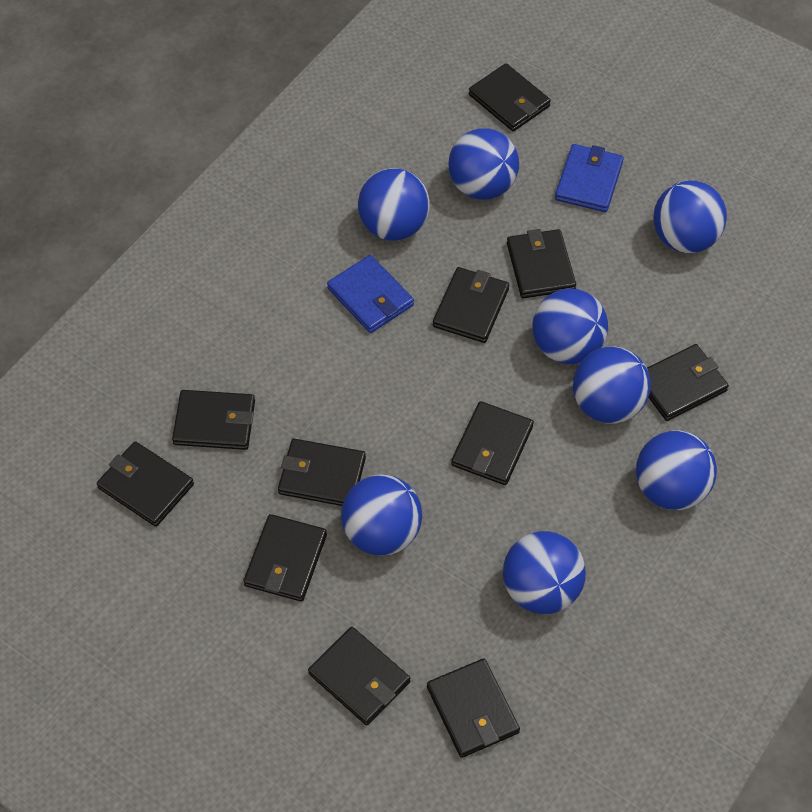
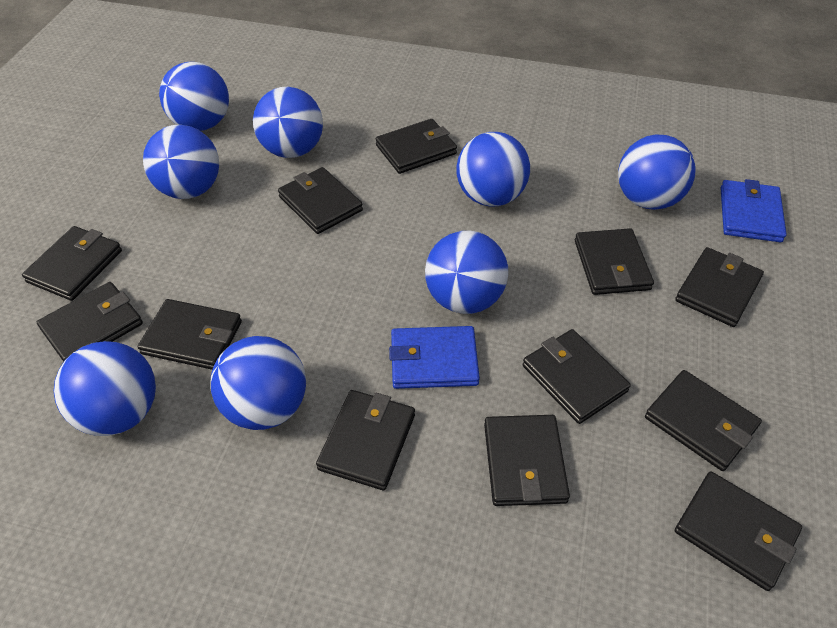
black wallet: 11 -> 12

